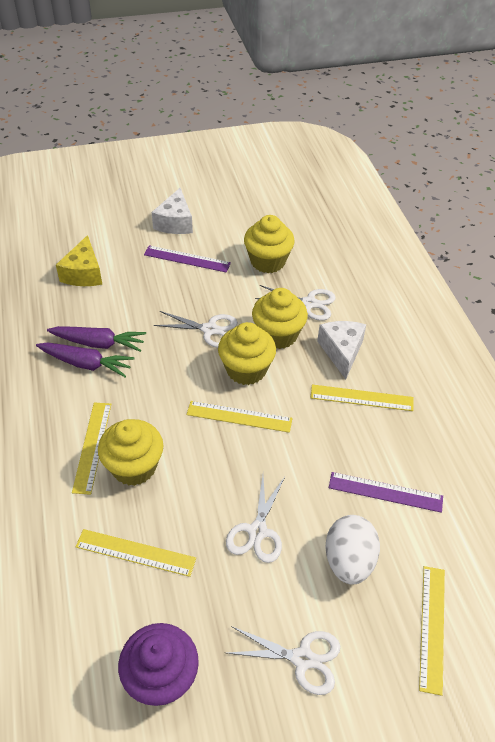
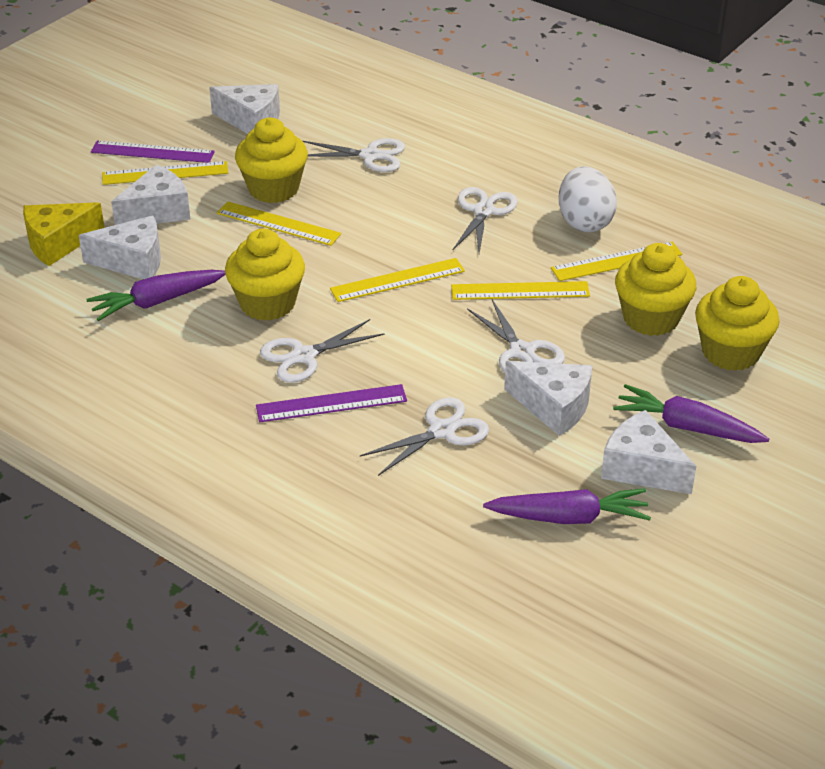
purple carrot: 2 -> 3
purple cupcake: 1 -> 0
white cheese: 2 -> 5
white scissors: 4 -> 5

